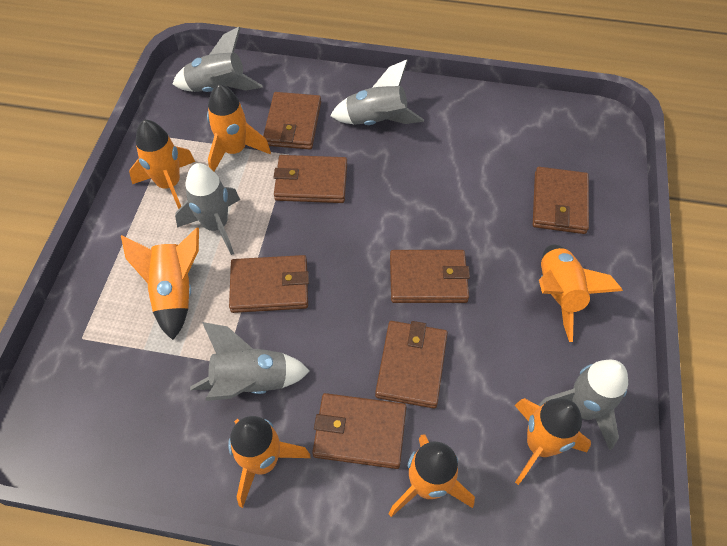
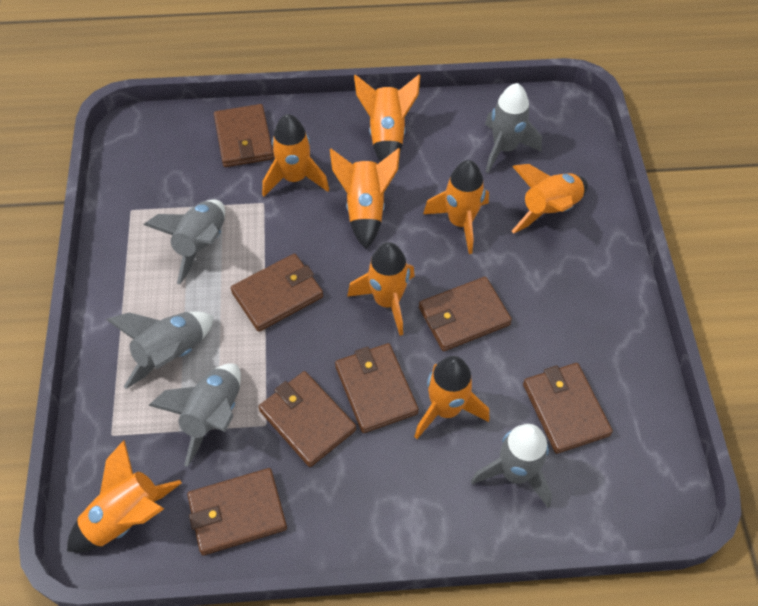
orange rocket: 7 -> 8

